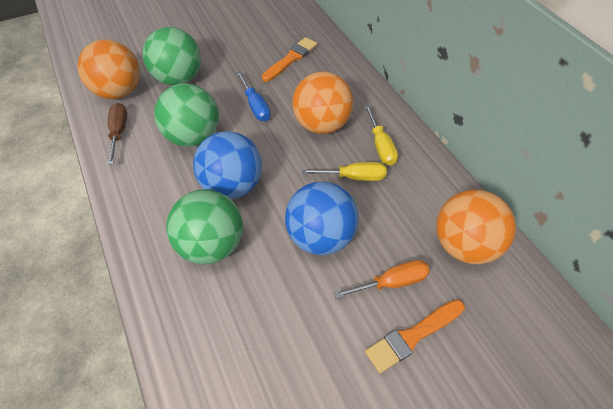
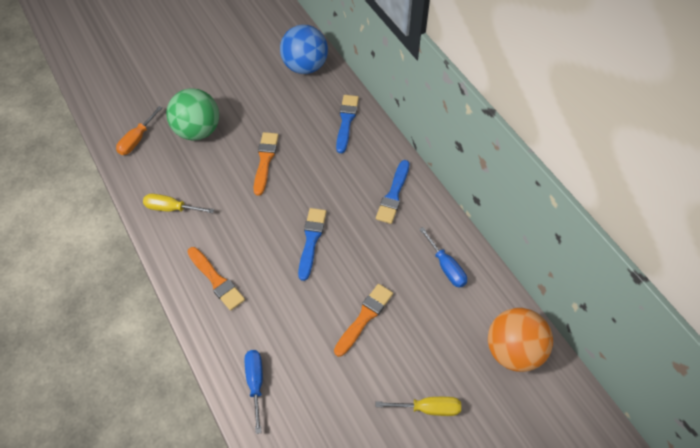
blue ball: 2 -> 1
blue brush: 0 -> 3
blue screwdriver: 1 -> 2
brown screwdriver: 1 -> 0
green ball: 3 -> 1
orange ball: 3 -> 1
orange brush: 2 -> 3

